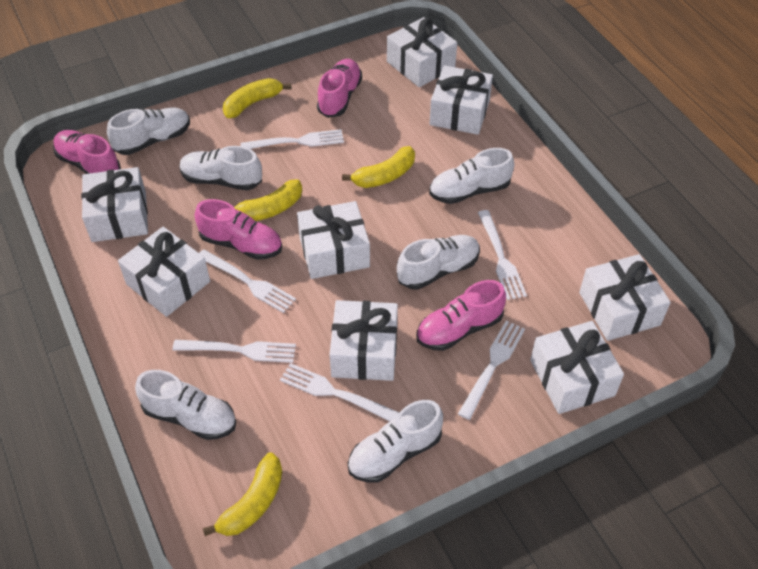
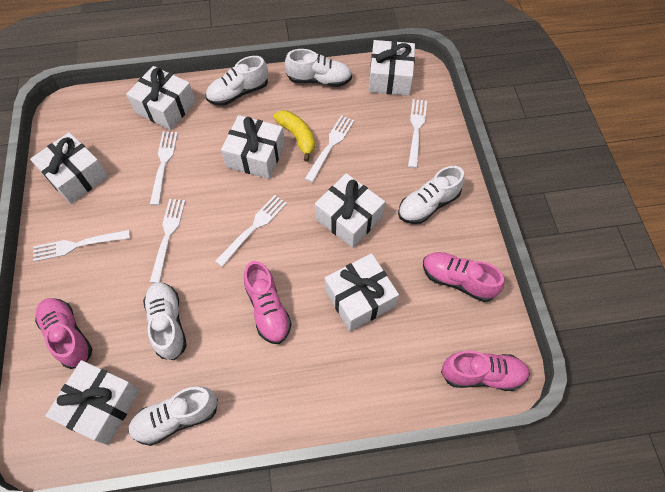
white gift: 8 -> 7
white shoe: 6 -> 5
yellow banana: 4 -> 1

